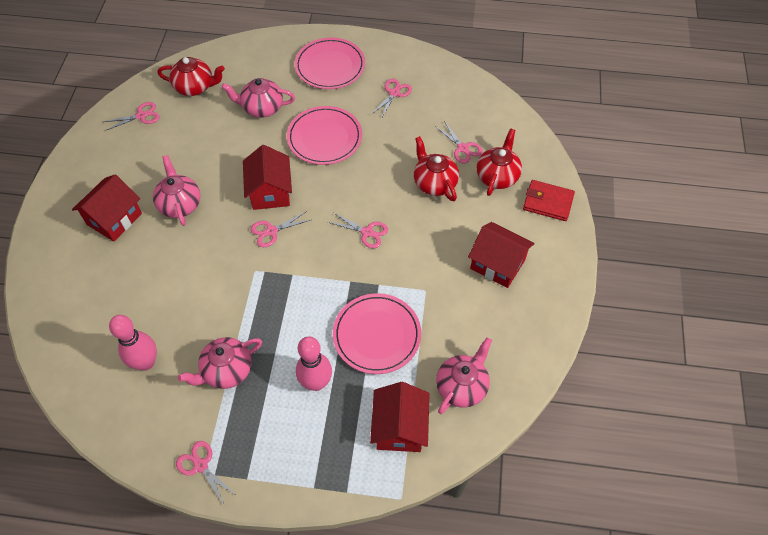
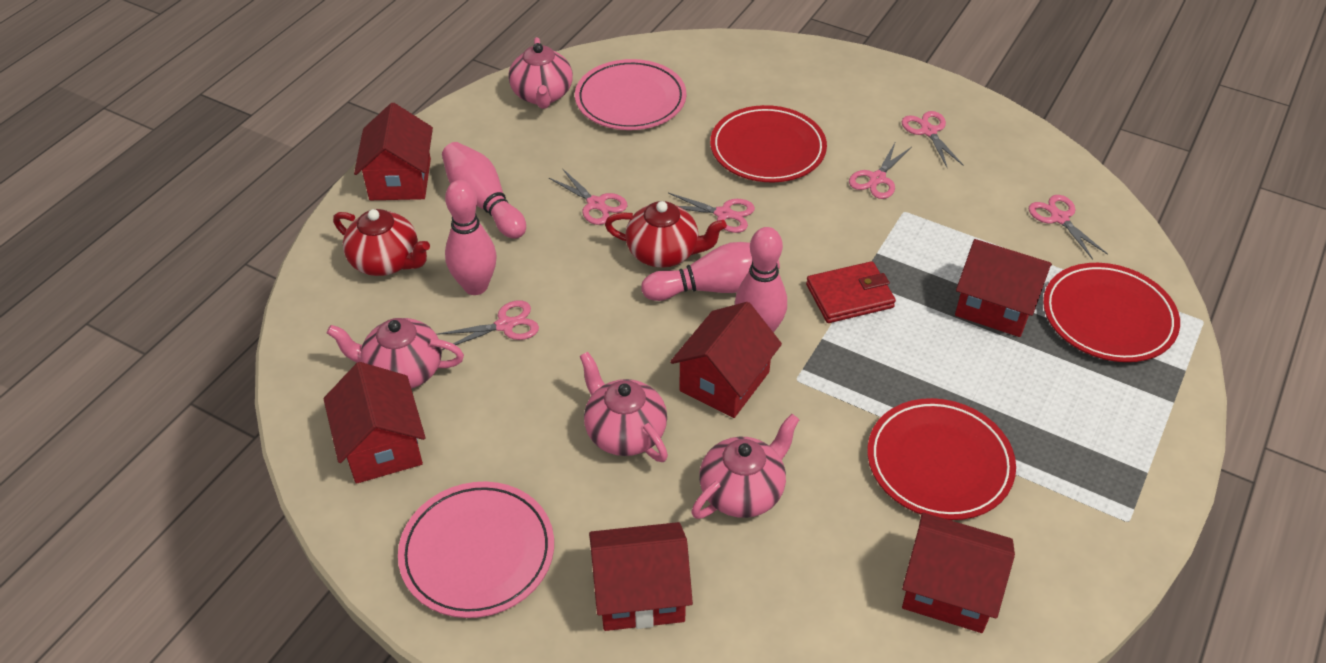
pink bowling pin: 2 -> 4
pink plate: 3 -> 2
red house: 4 -> 6
red plate: 0 -> 3
red teapot: 3 -> 2

